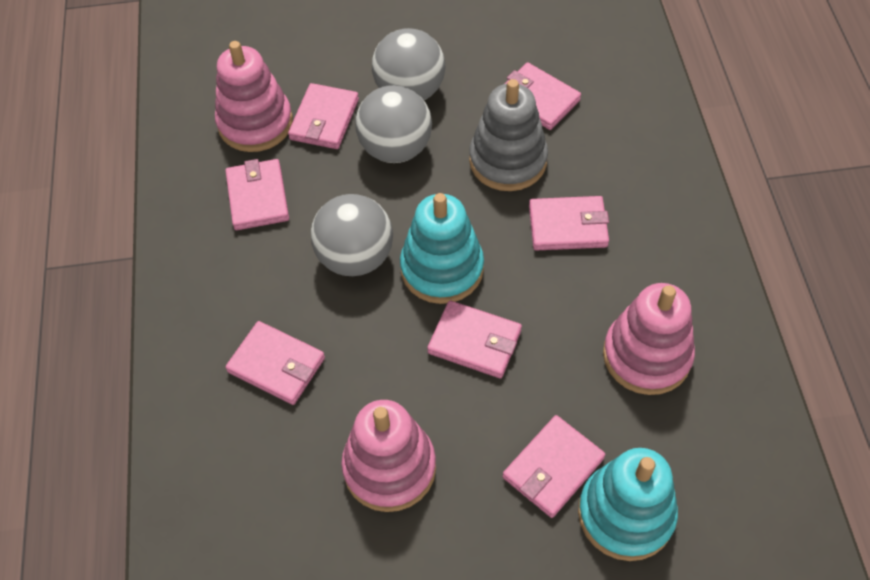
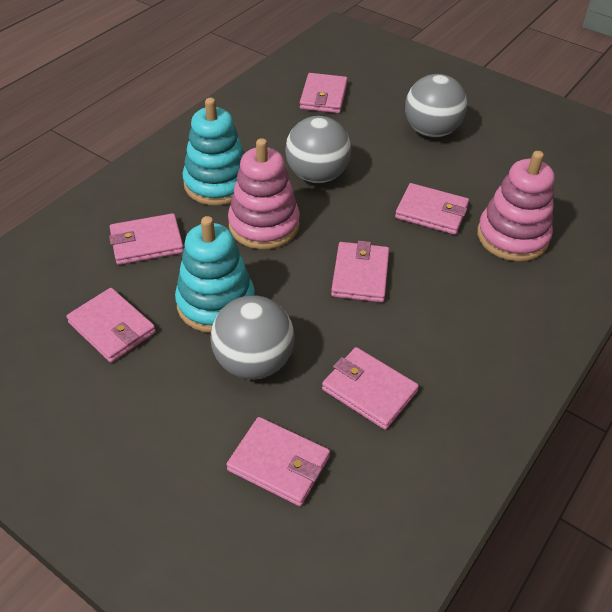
grey stacking toy: 1 -> 0
pink stacking toy: 3 -> 2

